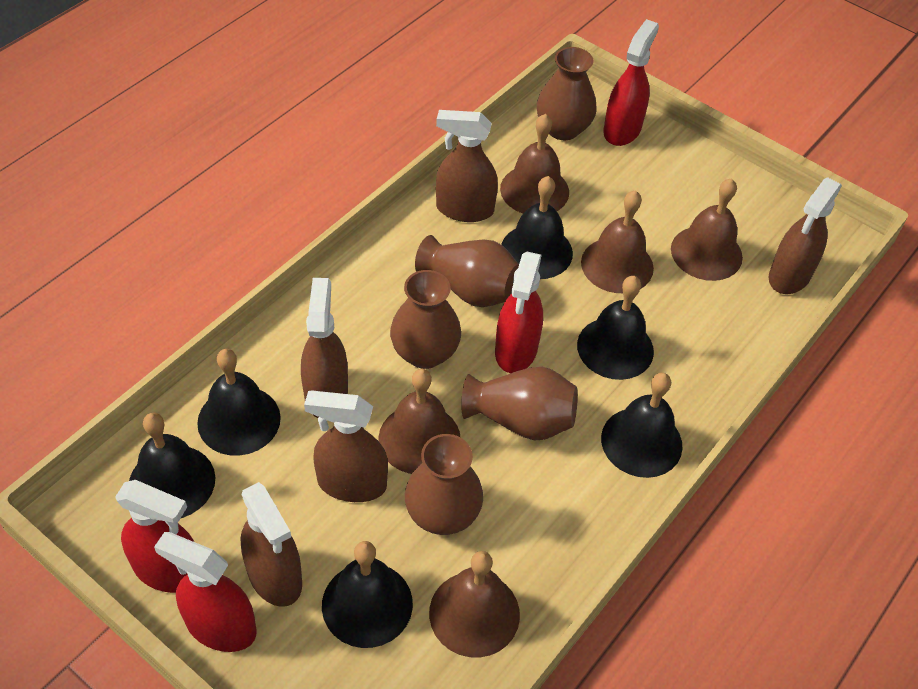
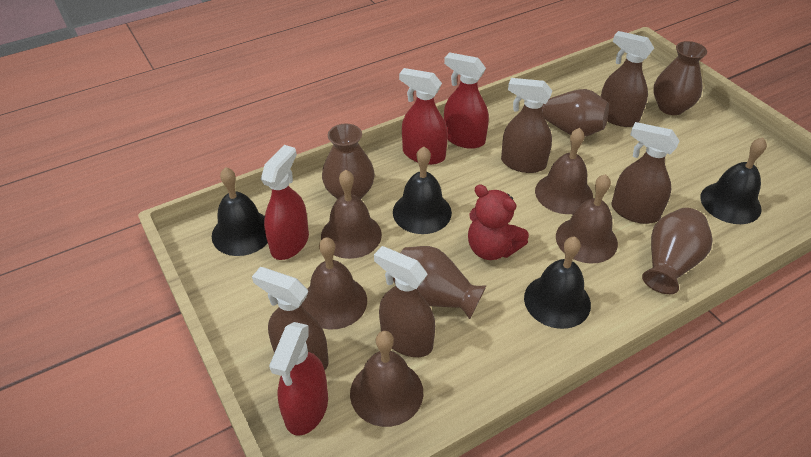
black bell: 6 -> 4
red teddy bear: 0 -> 1

